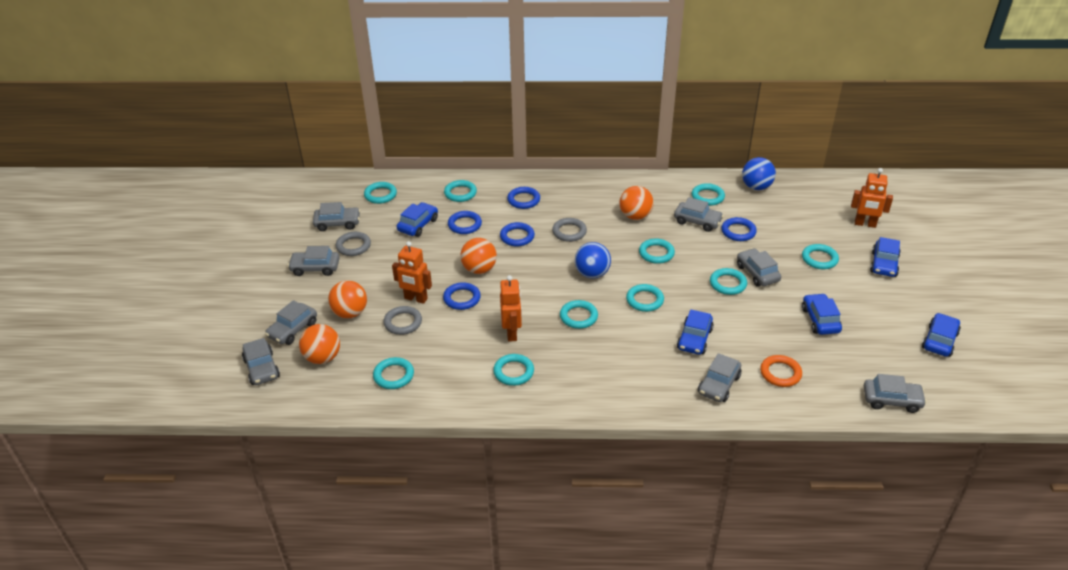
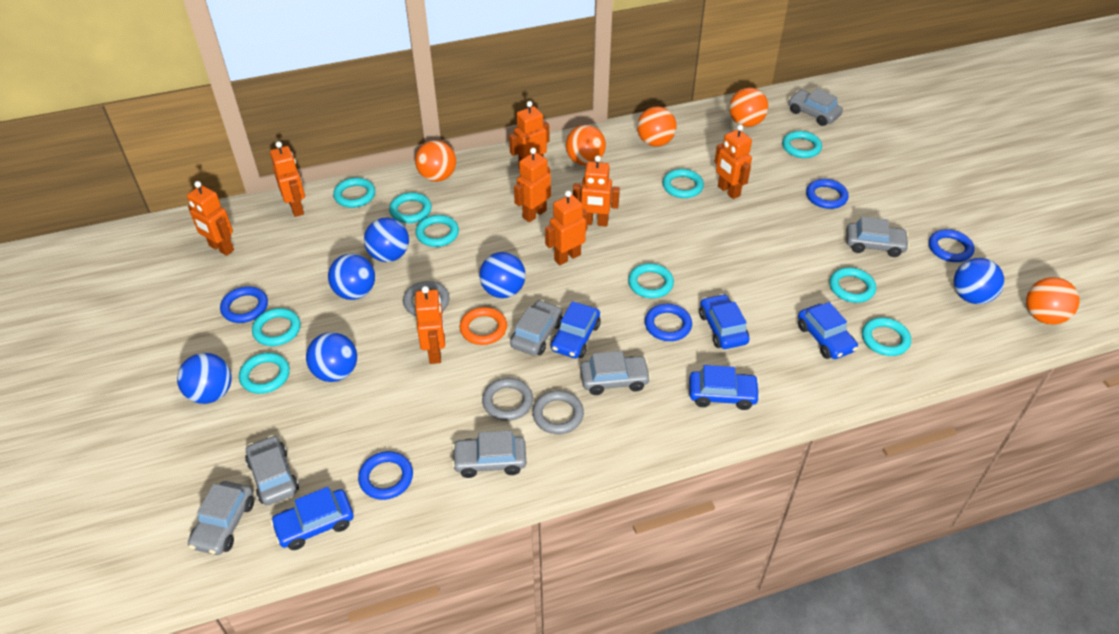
blue ball: 2 -> 6
grey car: 8 -> 7
orange ball: 4 -> 5
orange robot: 3 -> 8

